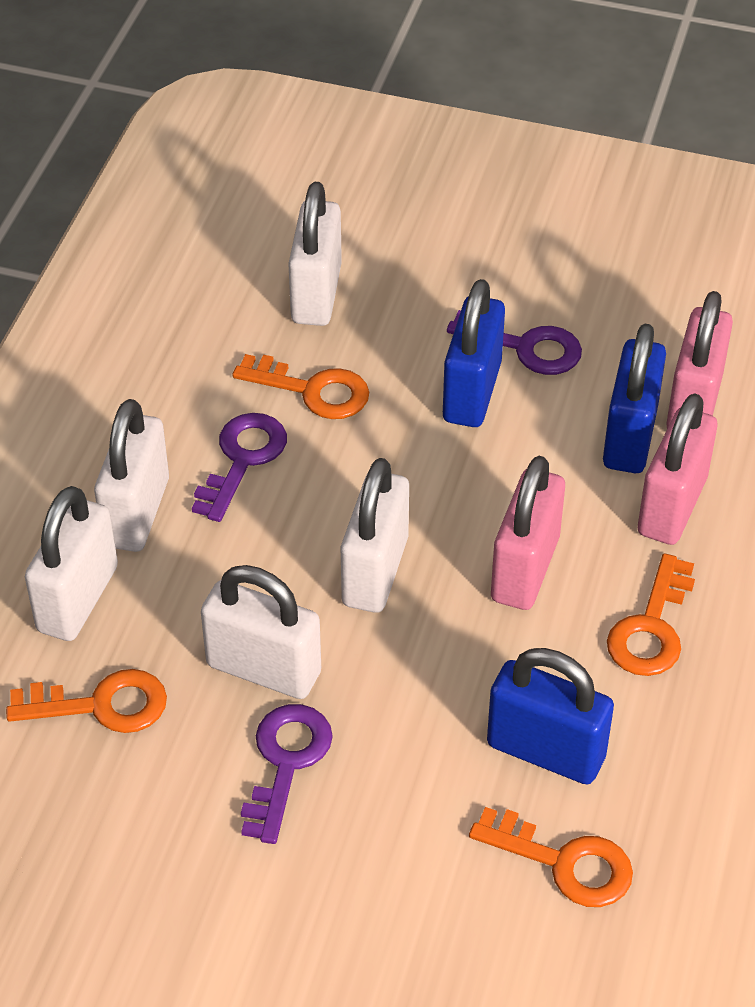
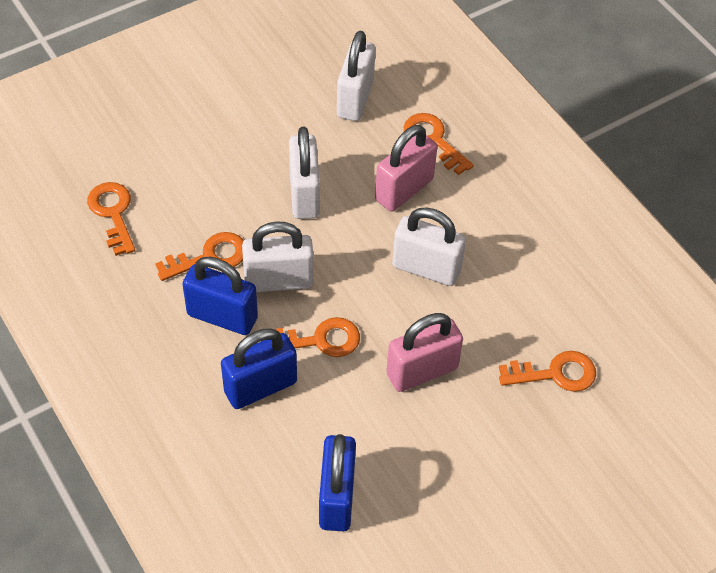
orange key: 4 -> 5
pink padlock: 3 -> 2
purple key: 3 -> 0
white padlock: 5 -> 4

